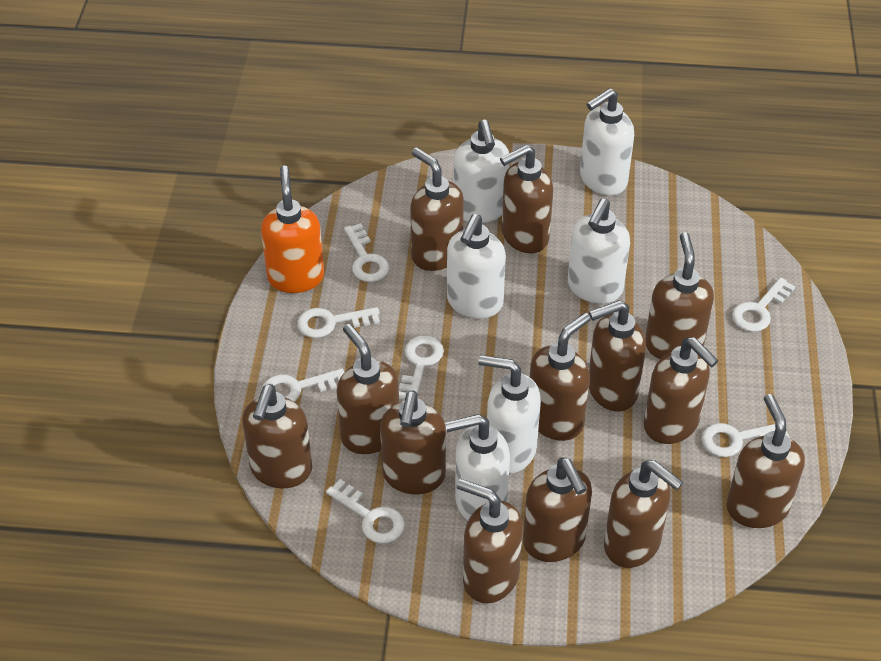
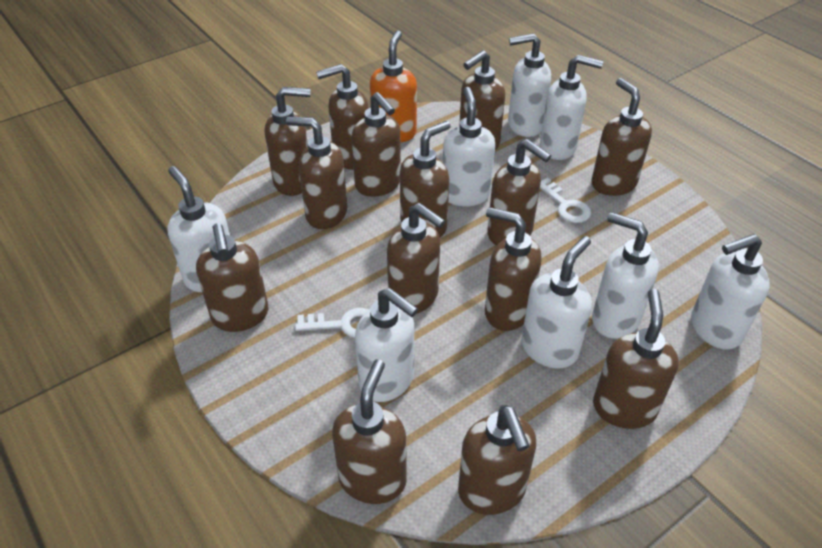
brown soap dispenser: 13 -> 14
white key: 7 -> 2
white soap dispenser: 6 -> 8

